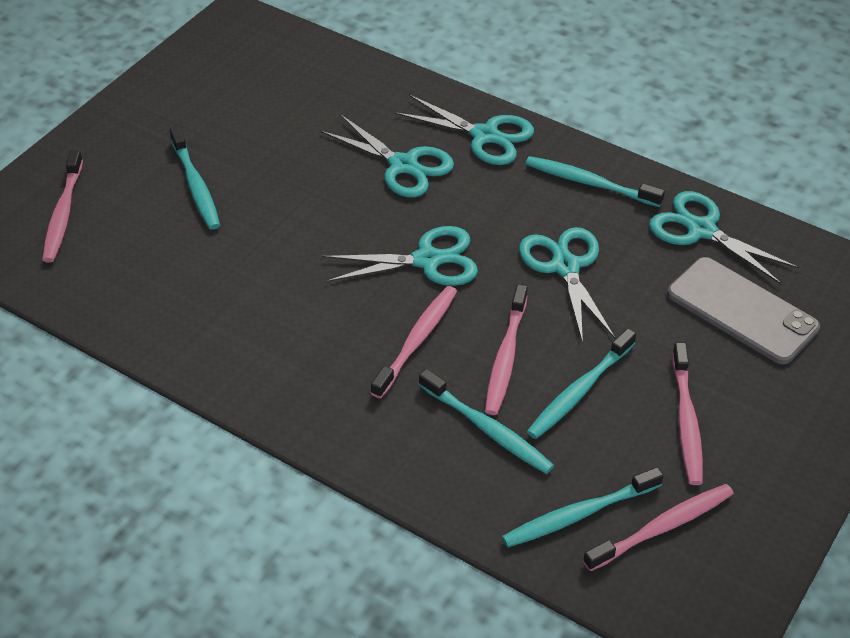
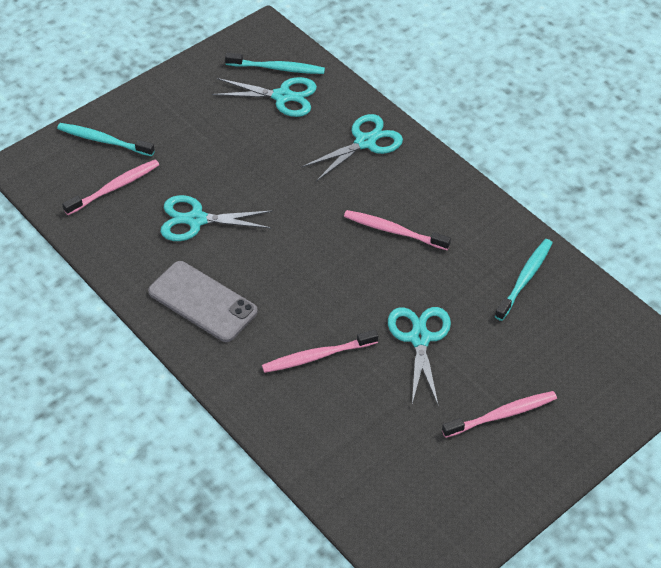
pink toothbrush: 5 -> 4
turquoise scissors: 5 -> 4
turquoise toothbrush: 5 -> 3

